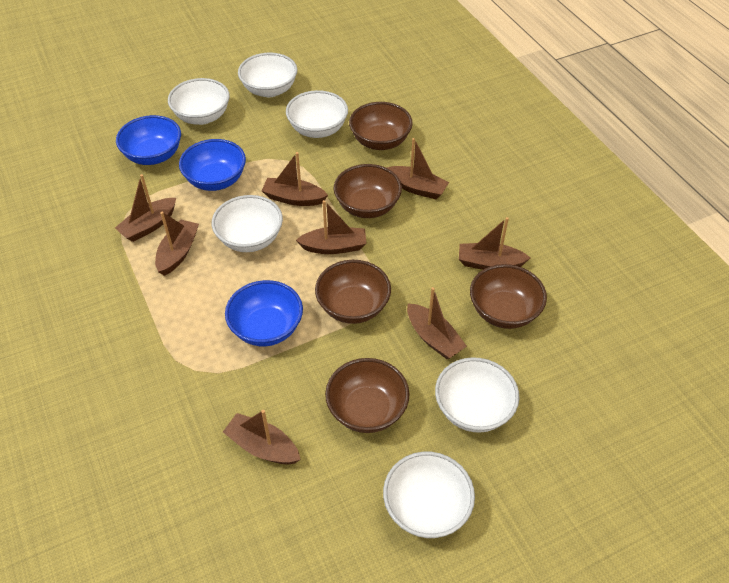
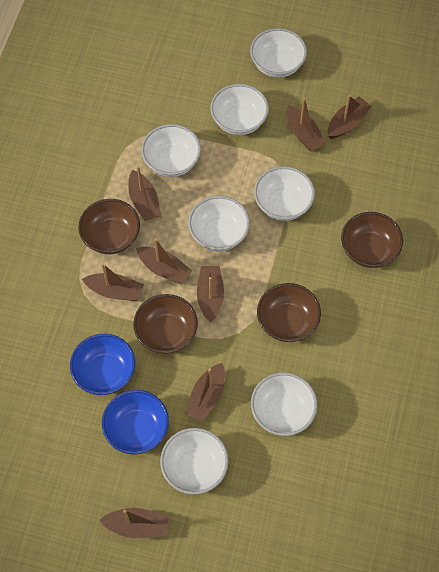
blue bowl: 3 -> 2
brown bowl: 5 -> 4
white bowl: 6 -> 7

